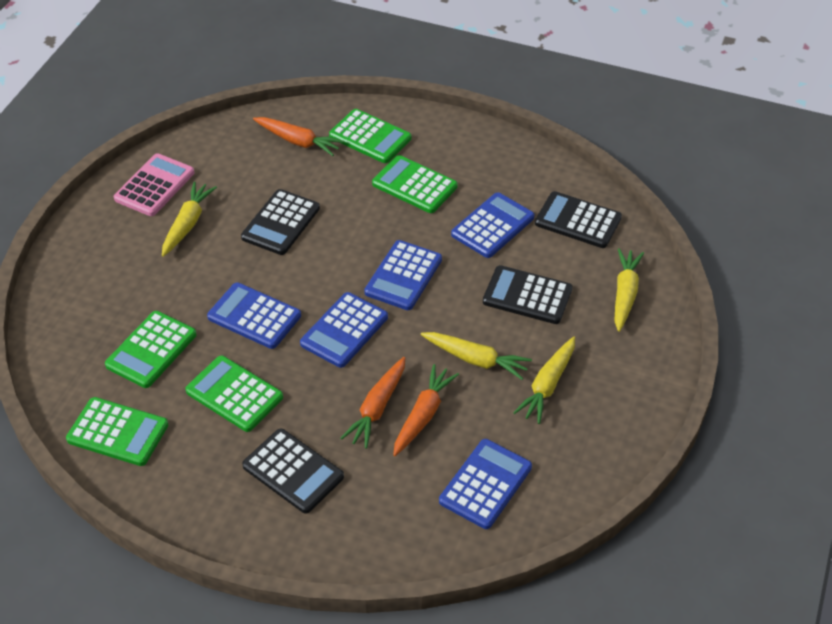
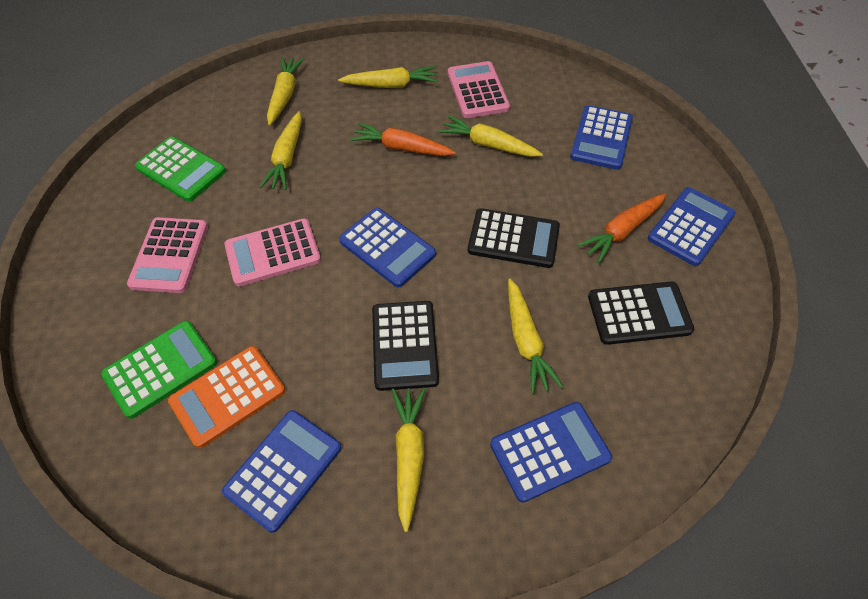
black calculator: 4 -> 3
green calculator: 5 -> 2
orange calculator: 0 -> 1
orange carrot: 3 -> 2
pink calculator: 1 -> 3
yellow carrot: 4 -> 6

